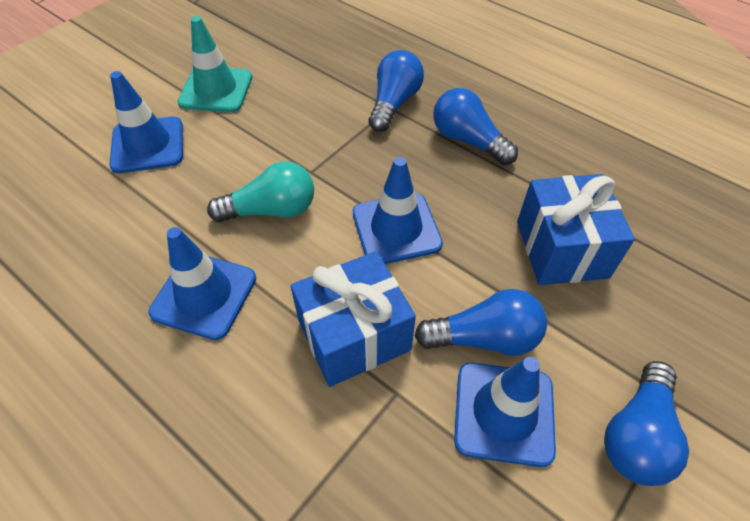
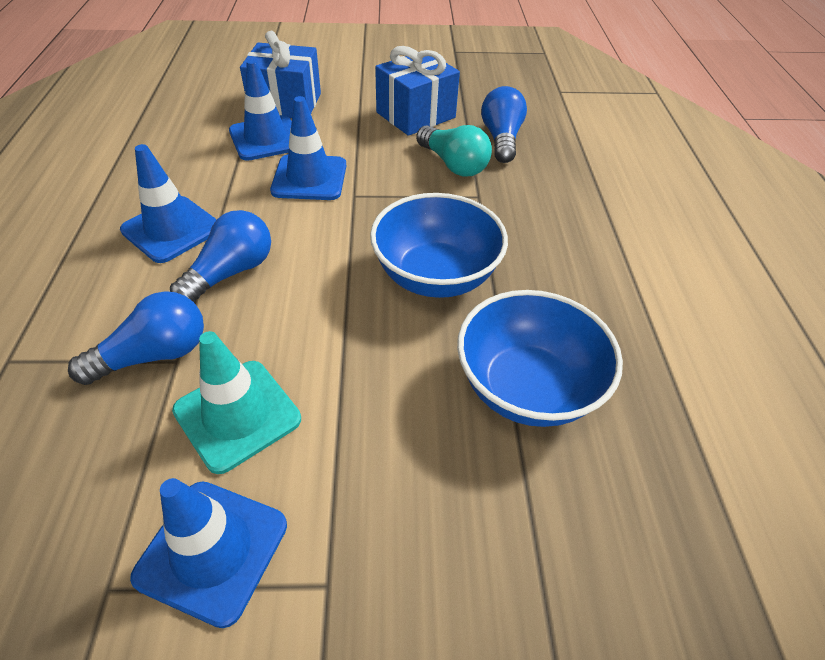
blue bowl: 0 -> 2
blue light bulb: 4 -> 3

